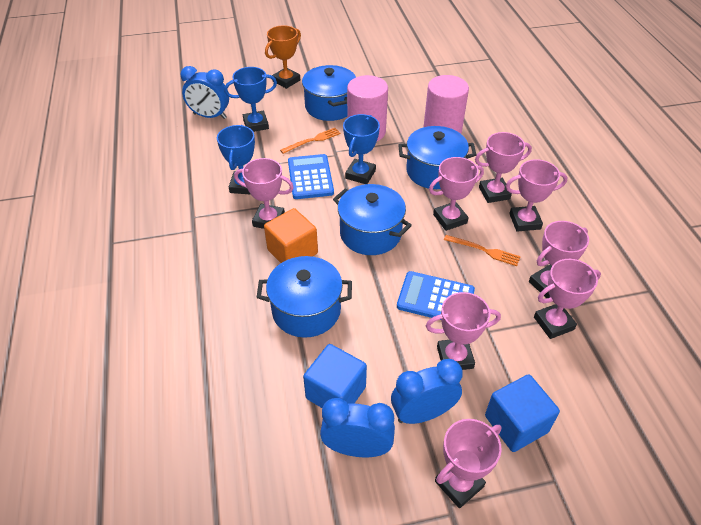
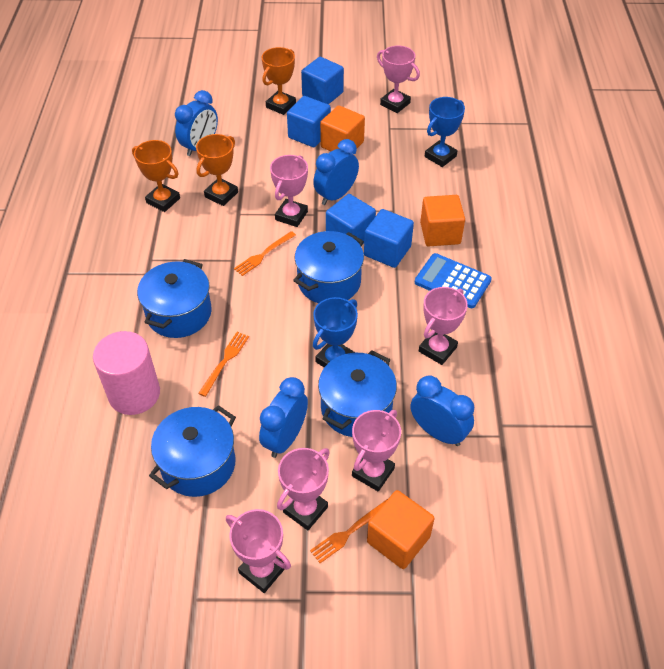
blue calculator: 2 -> 1
blue clock: 3 -> 4
blue cube: 2 -> 4
blue trophy: 3 -> 2
orange cube: 1 -> 3
orange fork: 2 -> 3
orange trophy: 1 -> 3
pink cylinder: 2 -> 1
pink trophy: 8 -> 6

